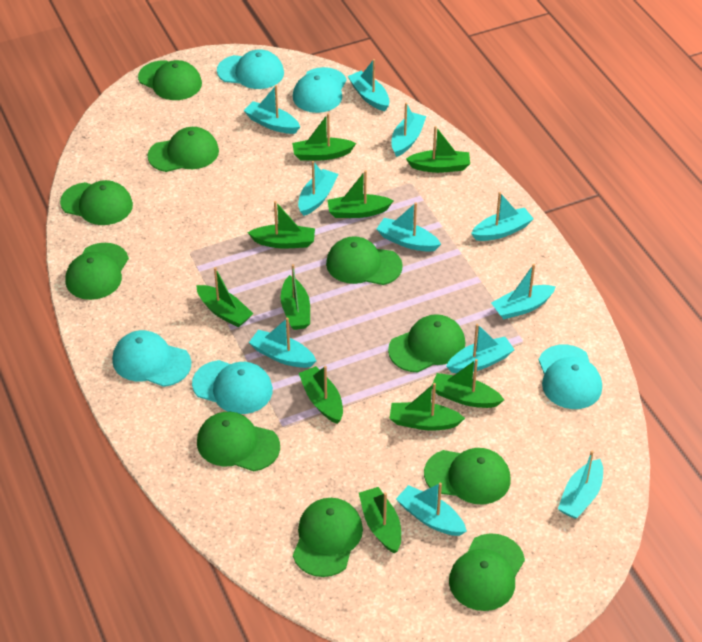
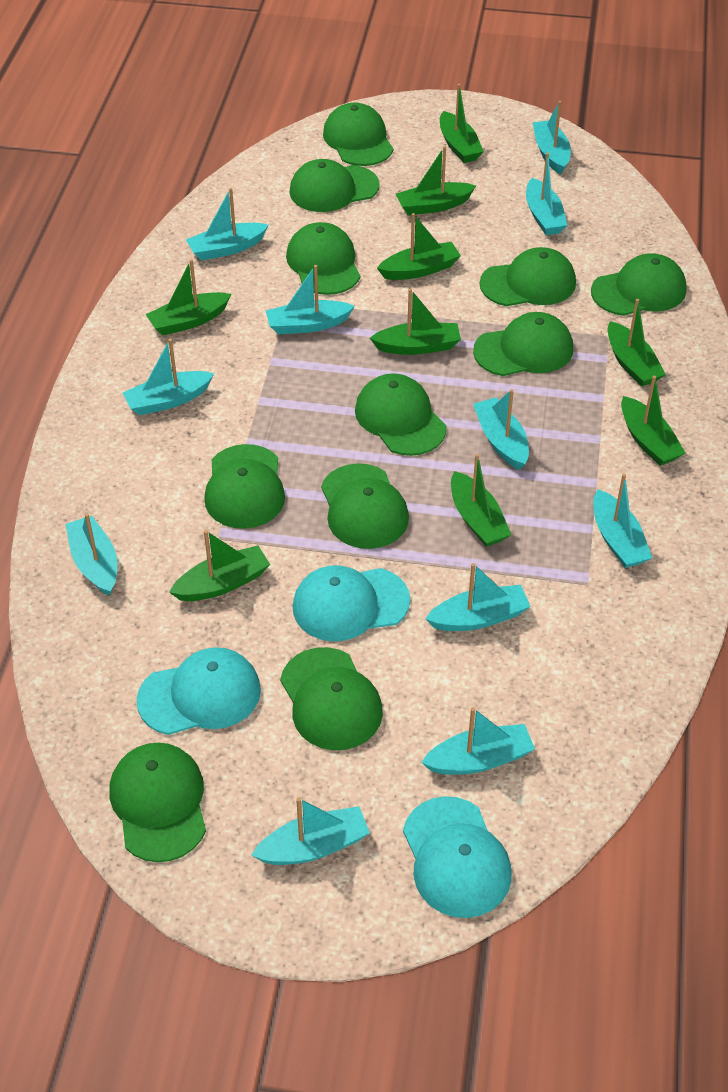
green boat: 10 -> 9
green cap: 10 -> 11
turquoise cap: 5 -> 3

